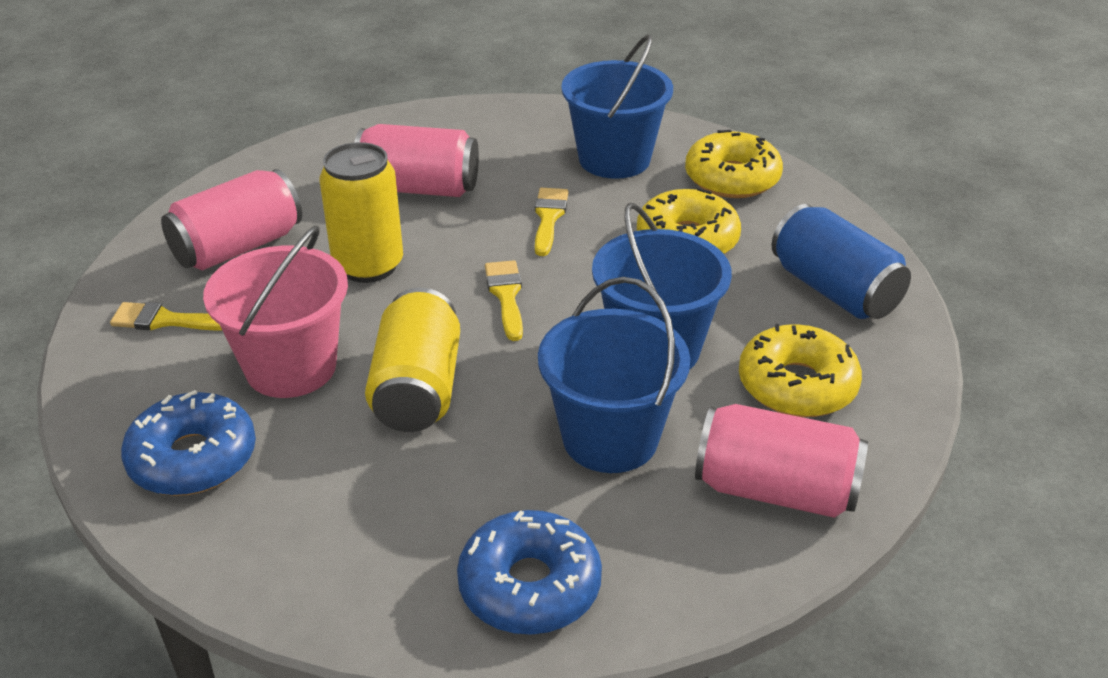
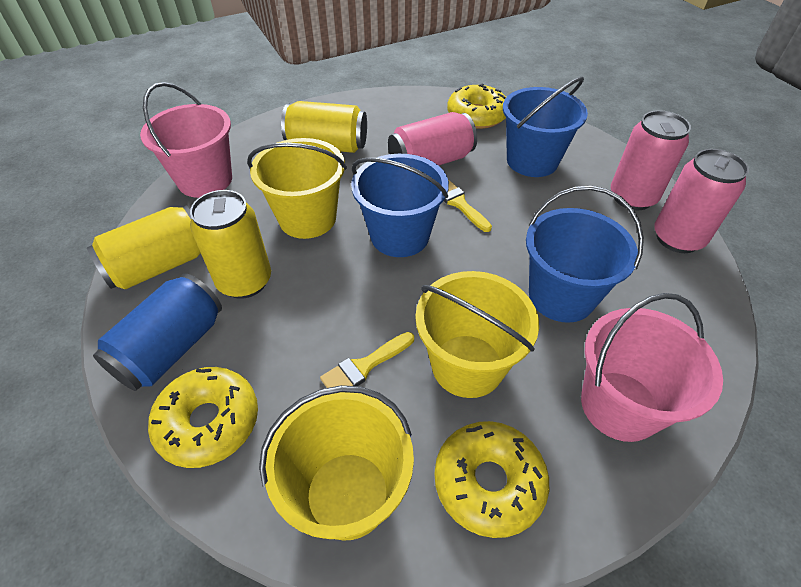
blue donut: 2 -> 0
pink bucket: 1 -> 2
yellow brush: 3 -> 2
yellow bucket: 0 -> 3
yellow can: 2 -> 3

